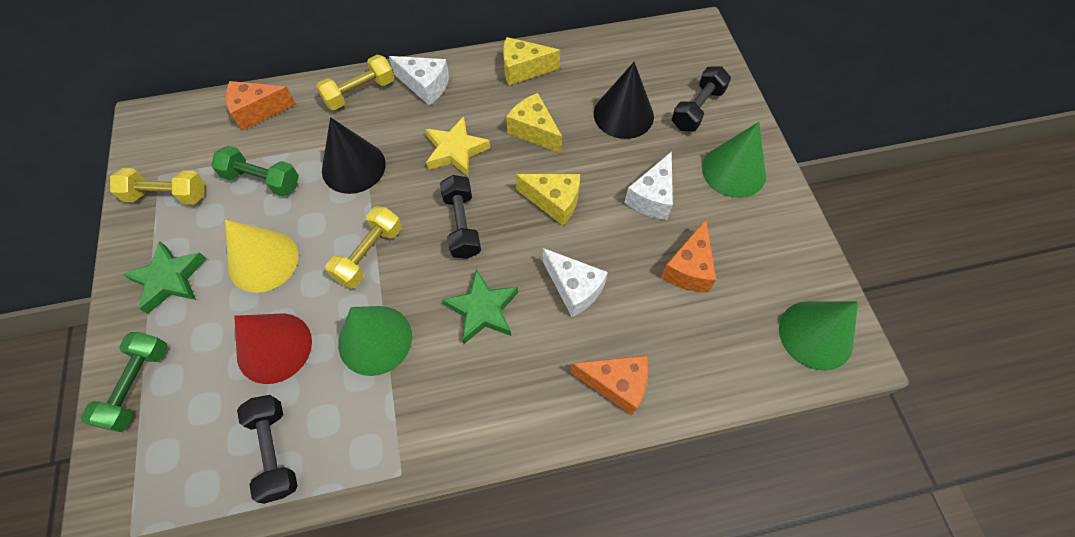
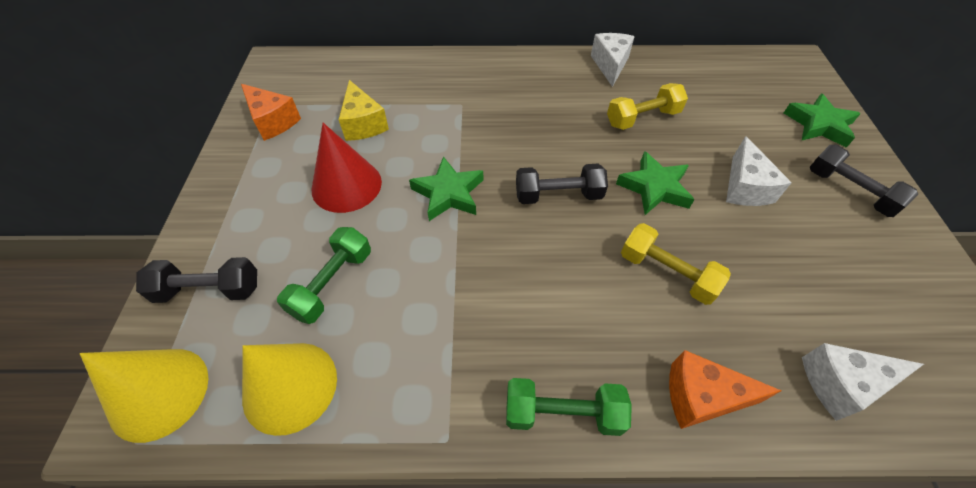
black cone: 2 -> 0
green cone: 3 -> 0
green star: 2 -> 3
orange cheese: 3 -> 2
yellow cheese: 3 -> 1
yellow cone: 1 -> 2
yellow dumbbell: 3 -> 2
yellow star: 1 -> 0

